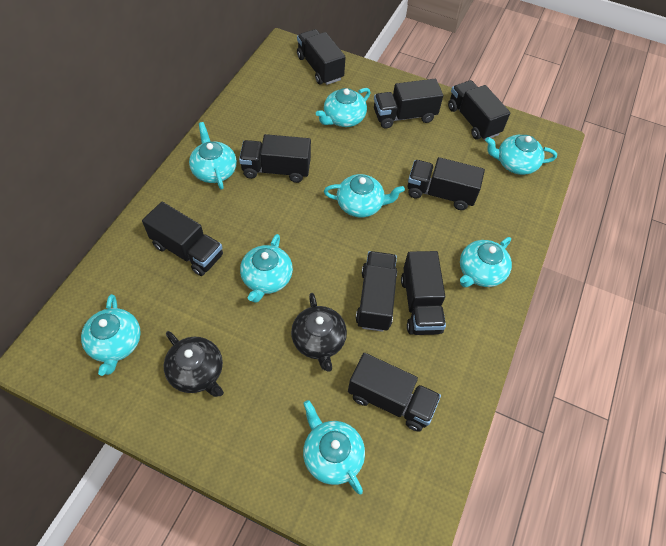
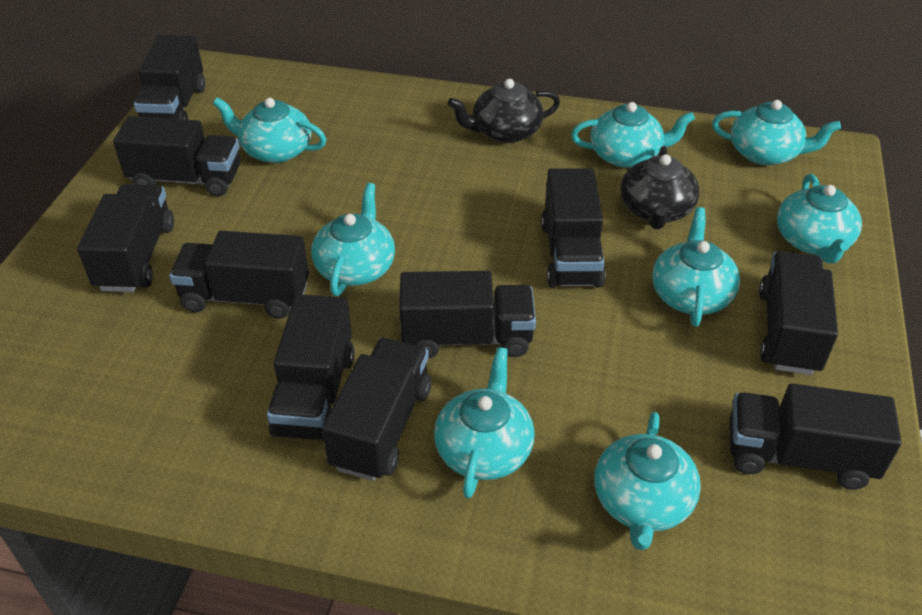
black truck: 9 -> 10

